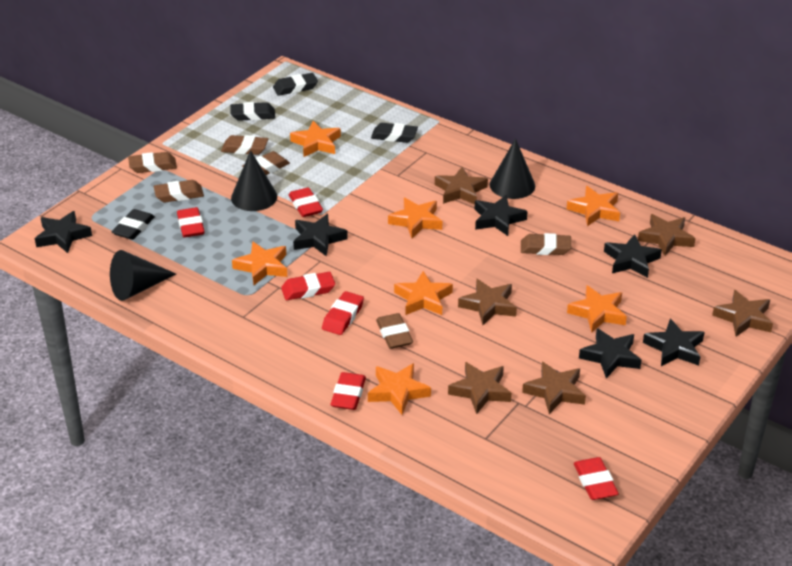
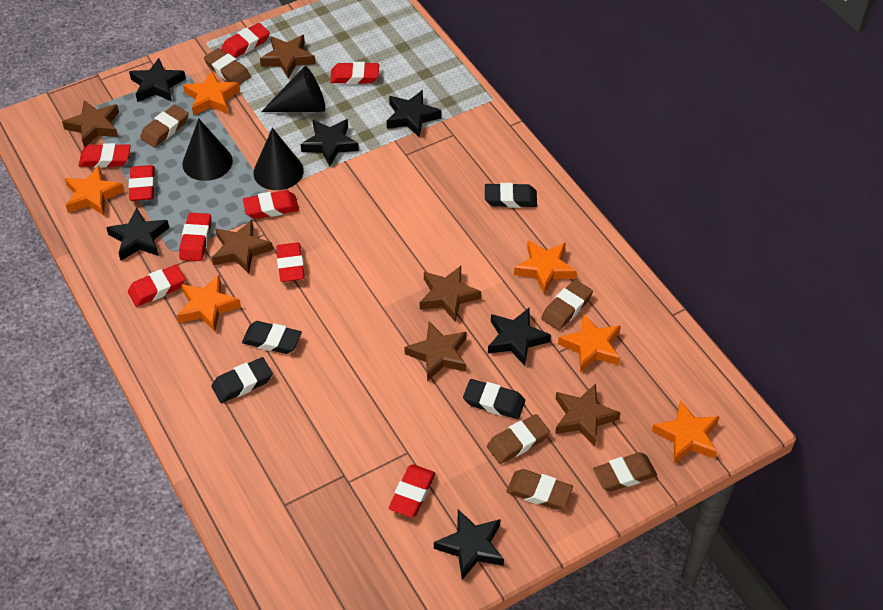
orange star: 7 -> 6
red eraser: 6 -> 9

